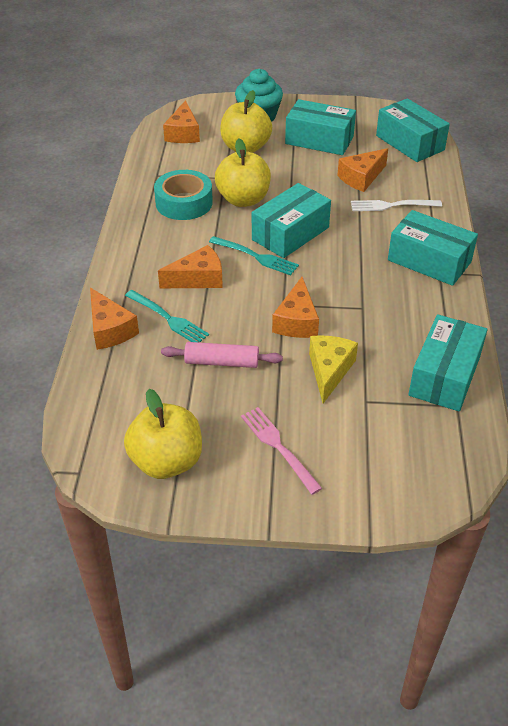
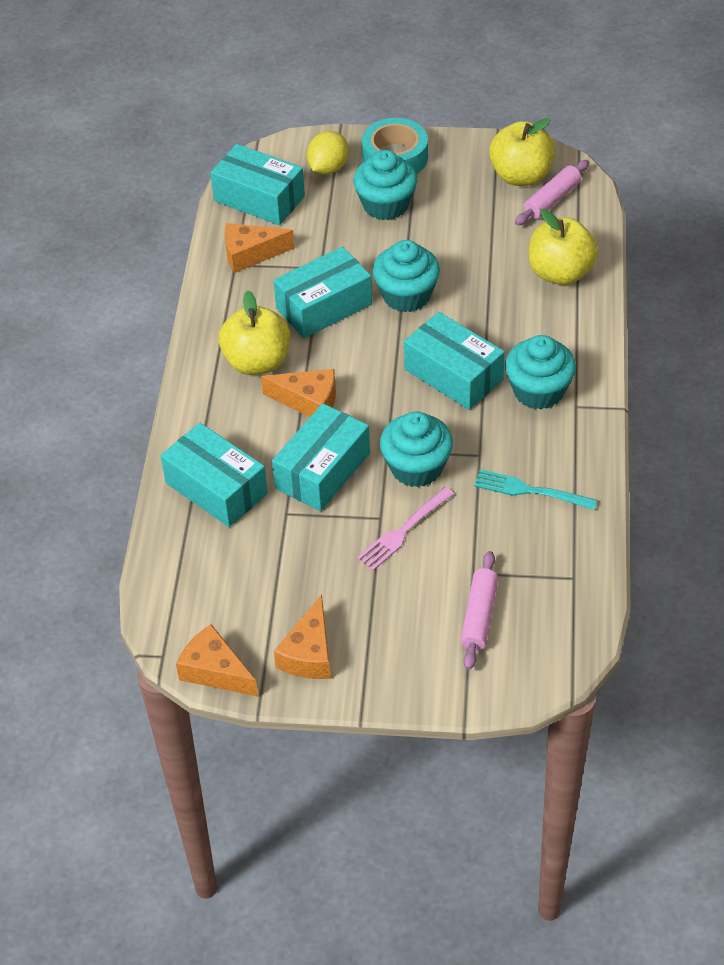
orange cheese: 5 -> 4
pink rolling pin: 1 -> 2
turquoise cupcake: 1 -> 4
turquoise fork: 2 -> 1
white fork: 1 -> 0
yellow cheese: 1 -> 0
yellow lemon: 0 -> 1

